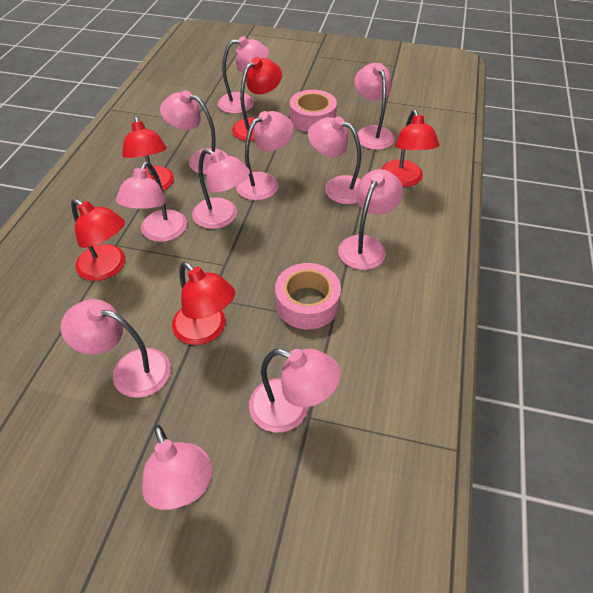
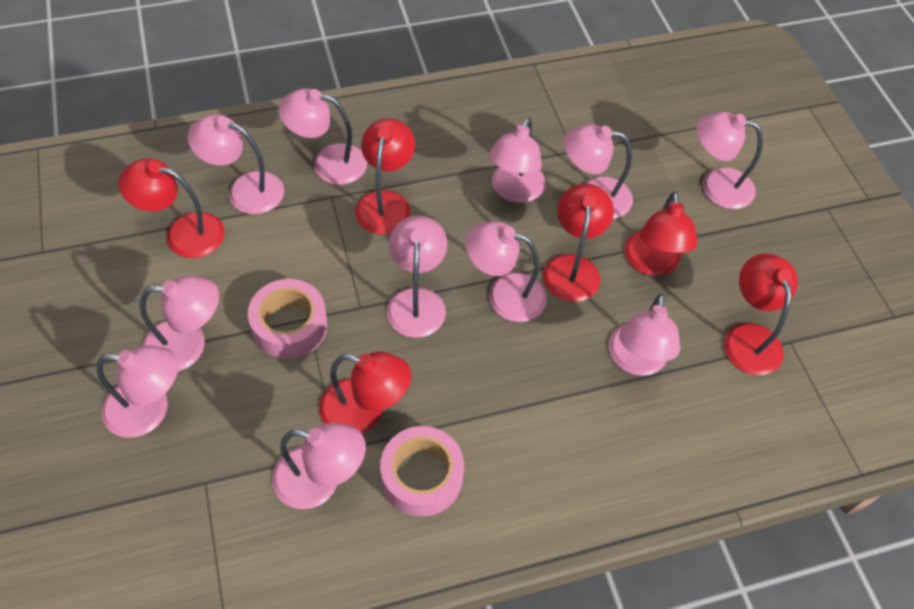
red lamp: 5 -> 6

